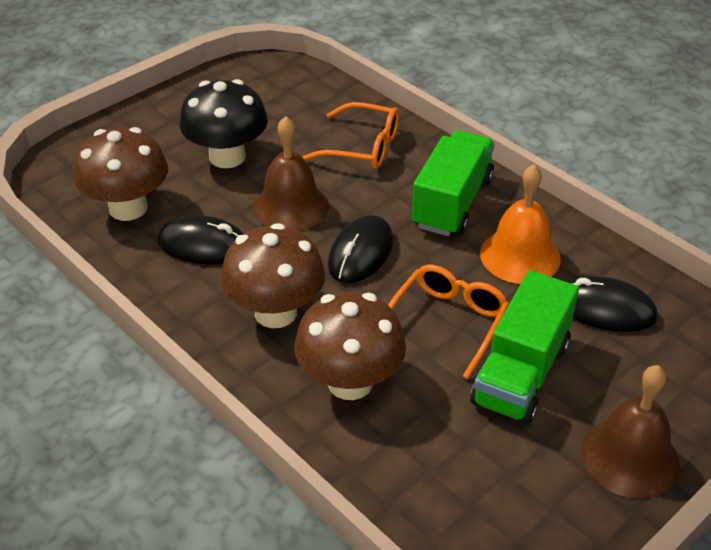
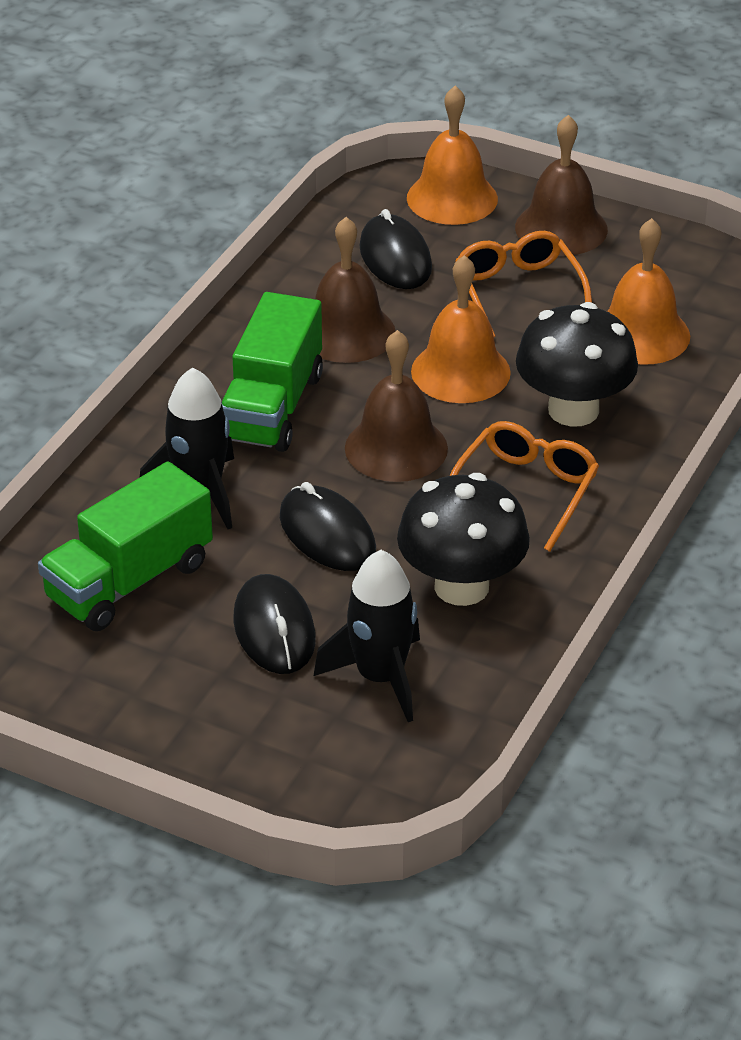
black mushroom: 1 -> 2
black rocket: 0 -> 2
brown bell: 2 -> 3
brown mushroom: 3 -> 0
orange bell: 1 -> 3

